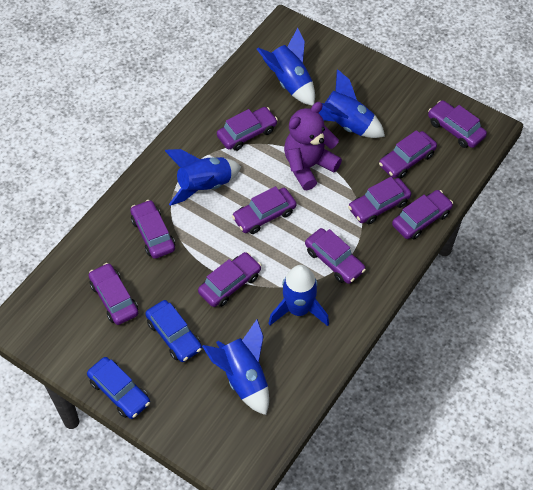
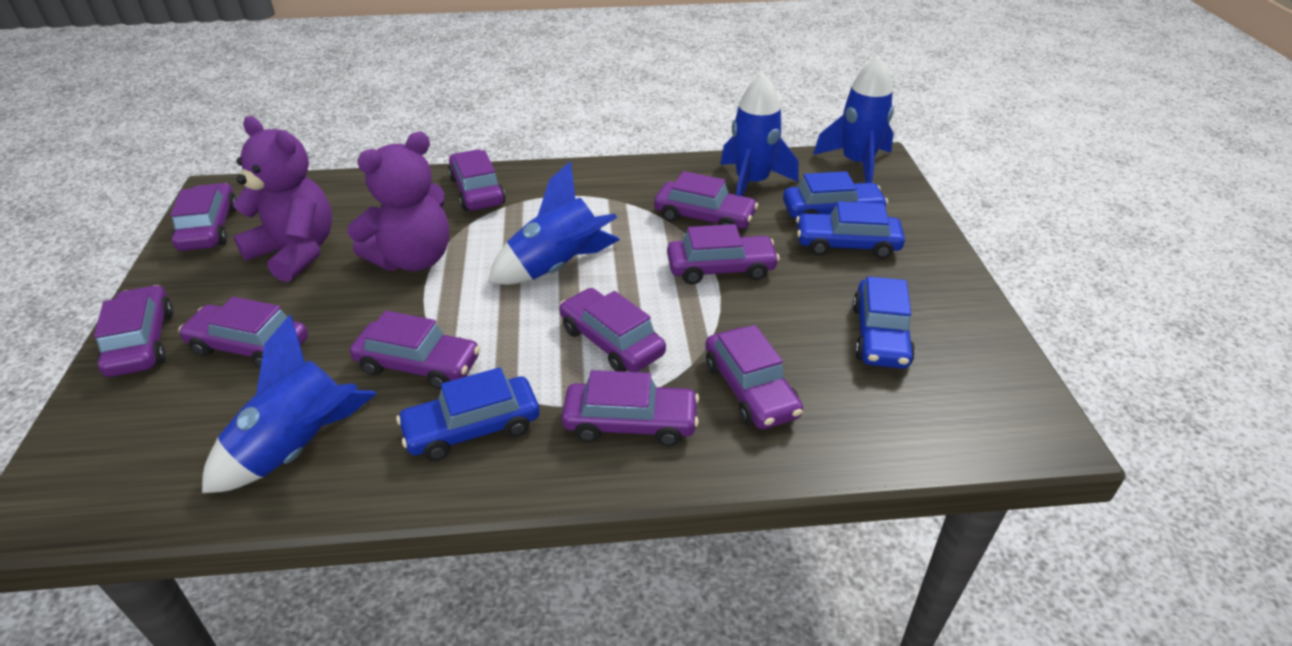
blue car: 2 -> 4
blue rocket: 5 -> 4
purple teddy bear: 1 -> 2

